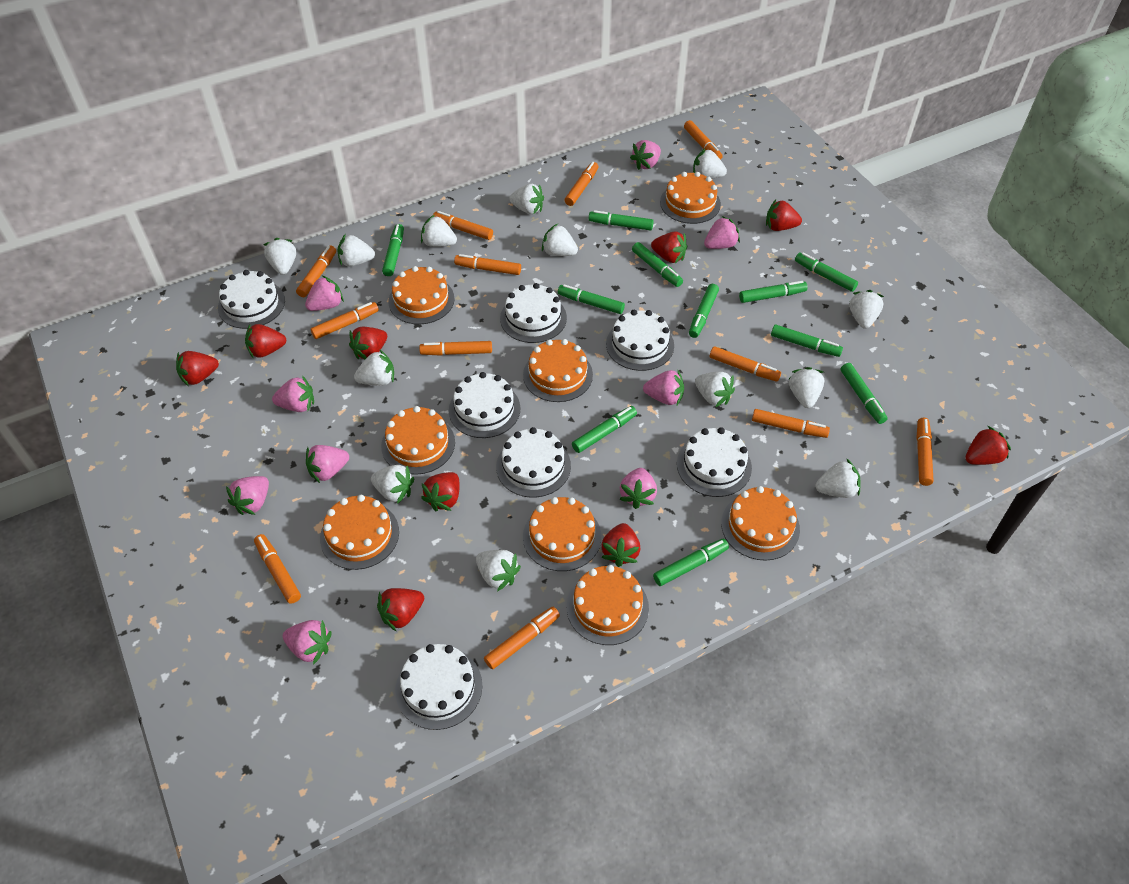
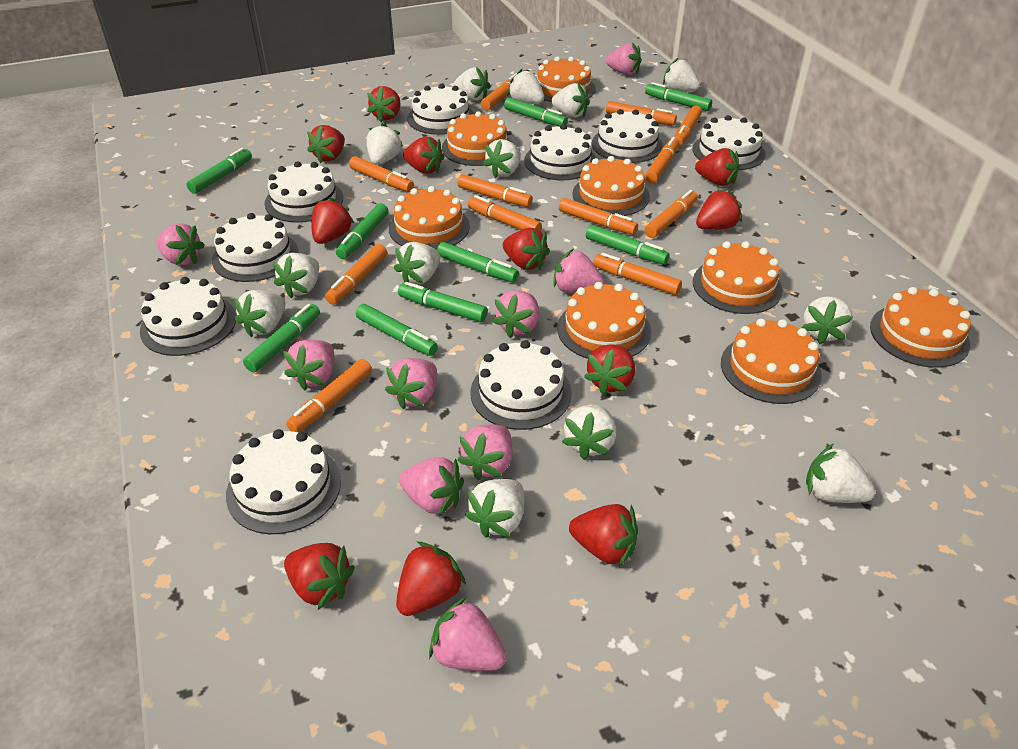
green marker: 11 -> 9
red strawberry: 9 -> 11
white cake: 7 -> 9

